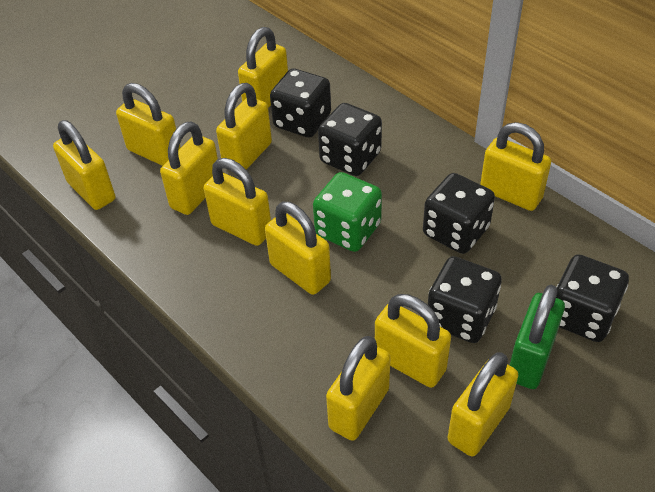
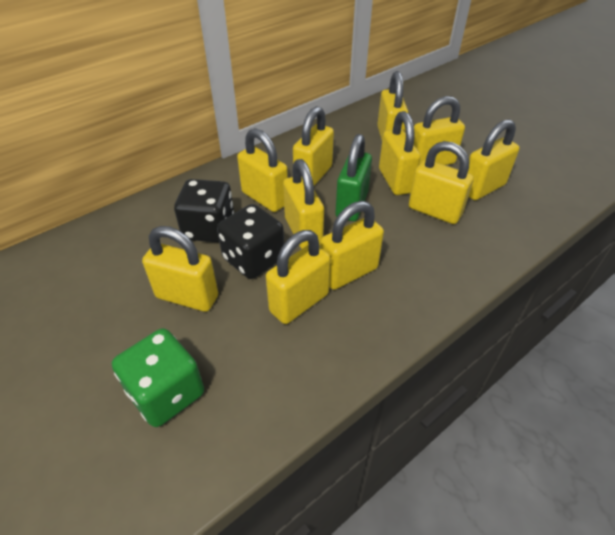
black dice: 5 -> 2

